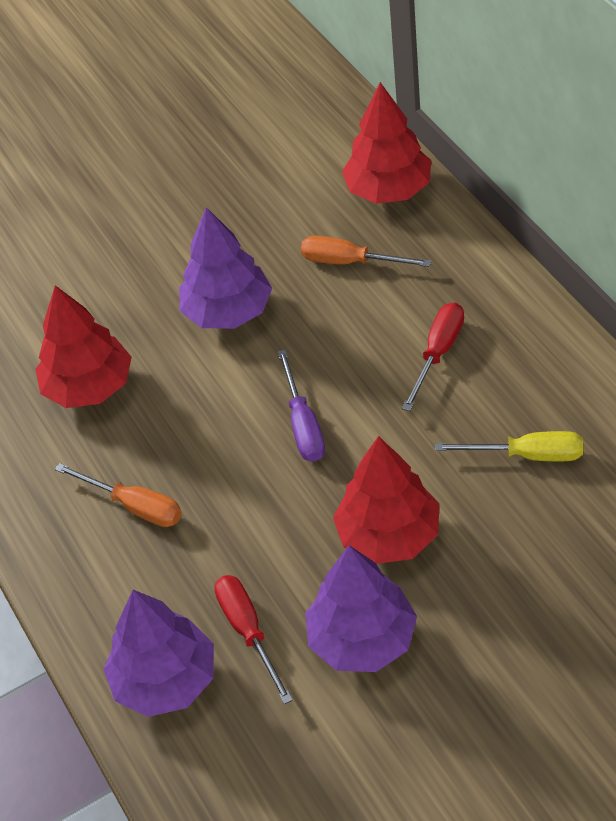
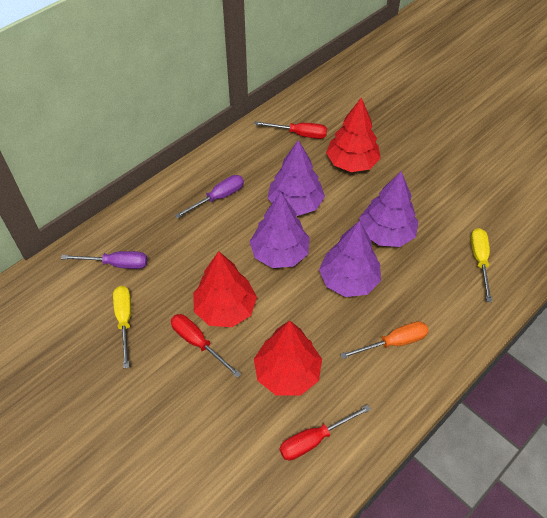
orange screwdriver: 2 -> 1
purple screwdriver: 1 -> 2
purple tree: 3 -> 4
red screwdriver: 2 -> 3
yellow screwdriver: 1 -> 2

